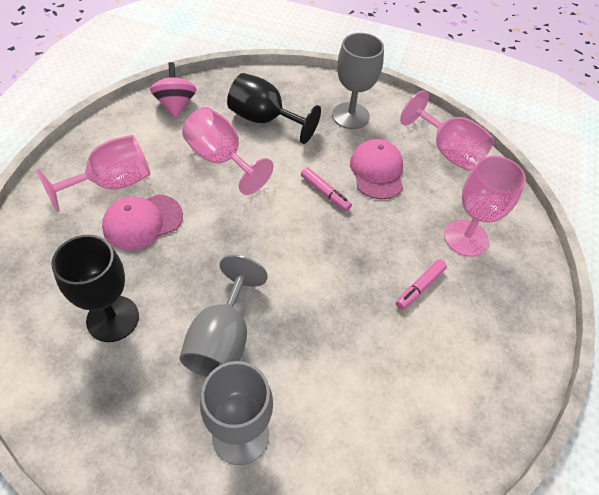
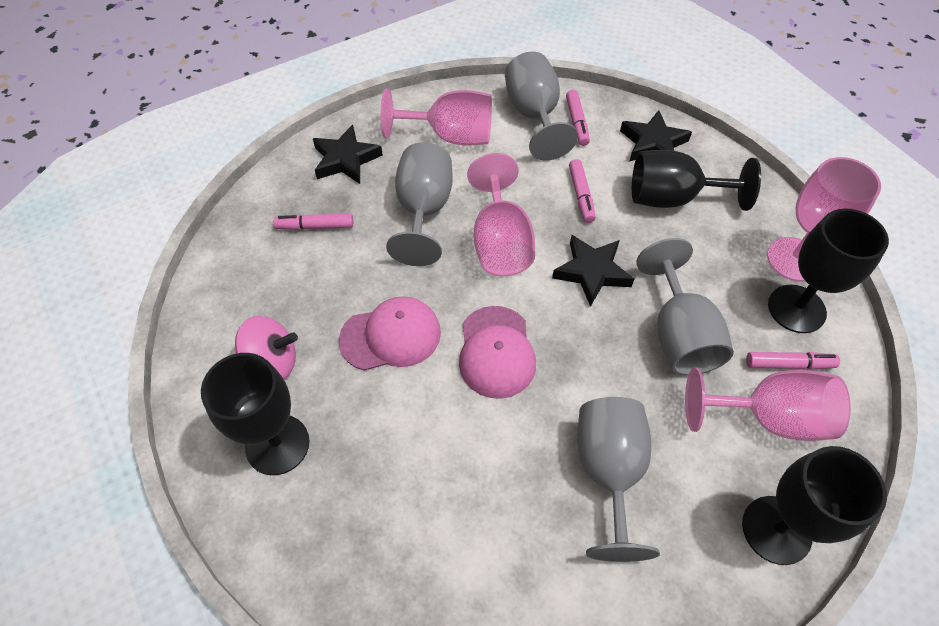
black goblet: 2 -> 4
black star: 0 -> 3
grey goblet: 3 -> 4
pink marker: 2 -> 4

